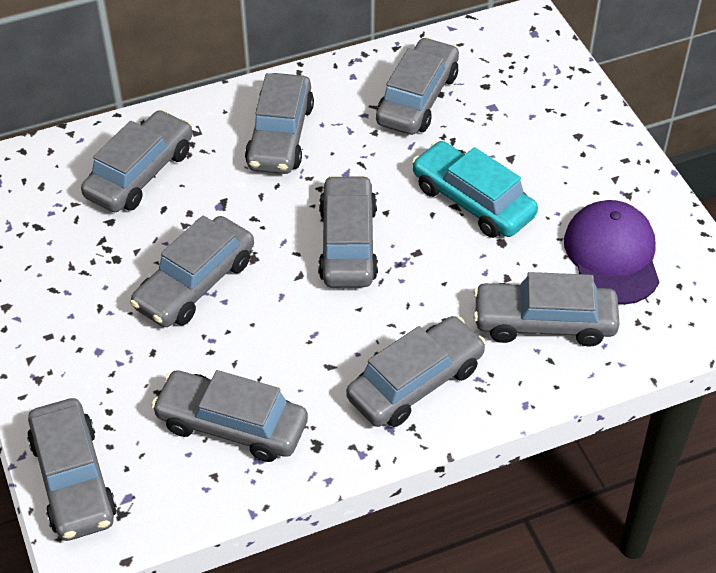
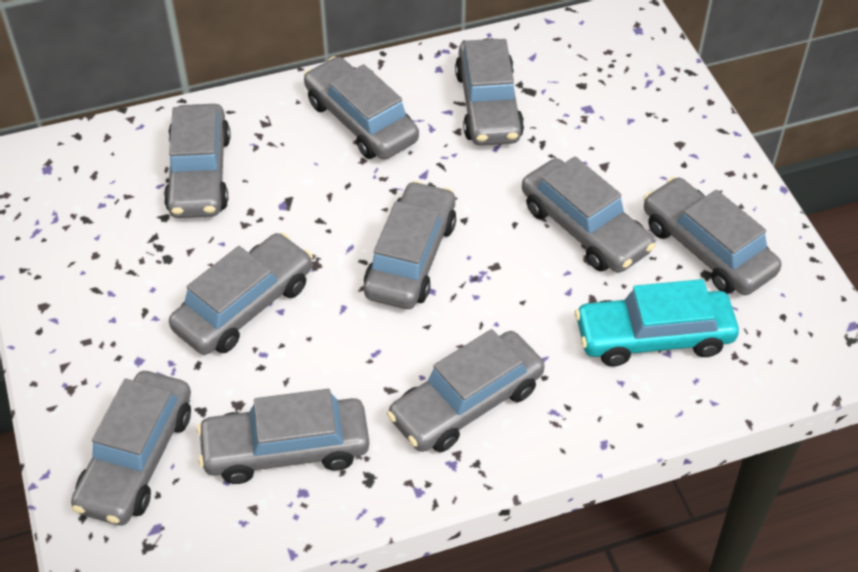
grey car: 9 -> 10
purple cap: 1 -> 0

